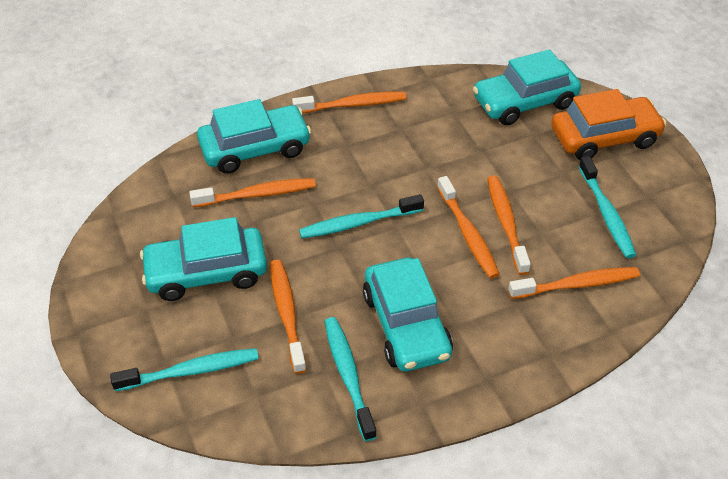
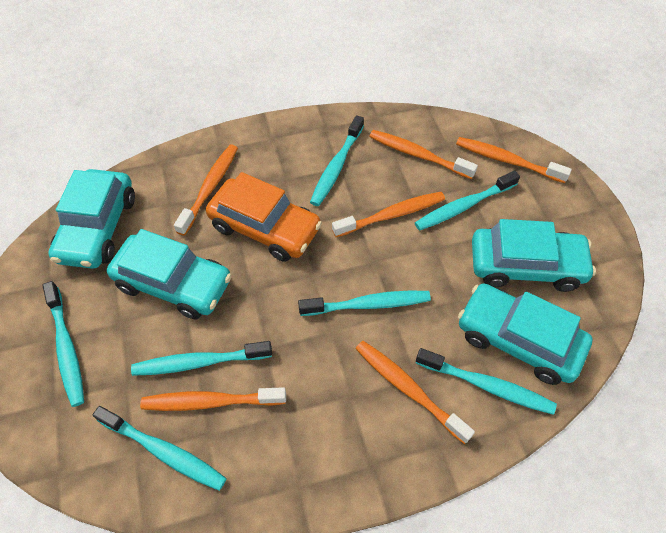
turquoise toothbrush: 4 -> 7

